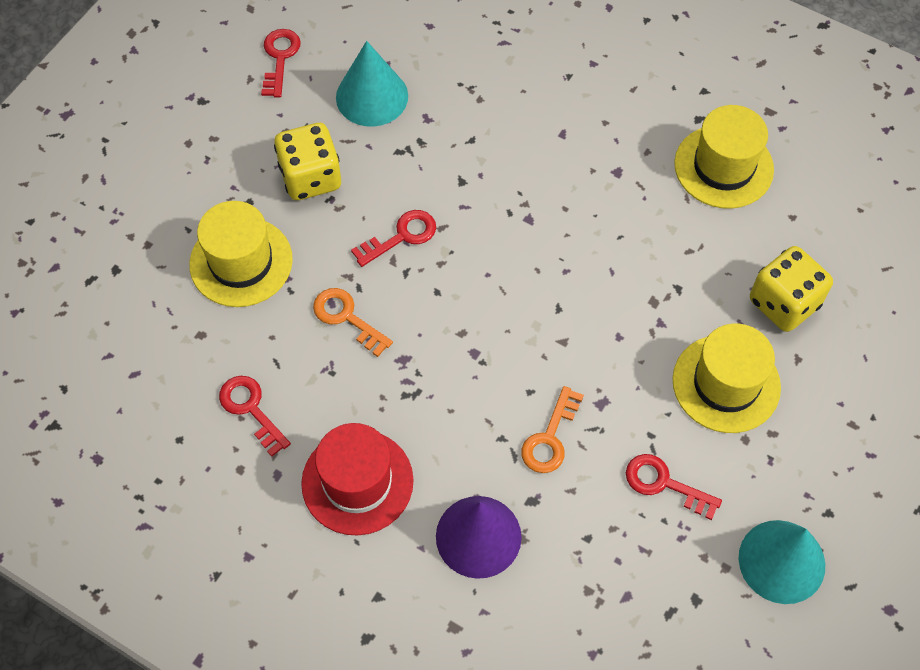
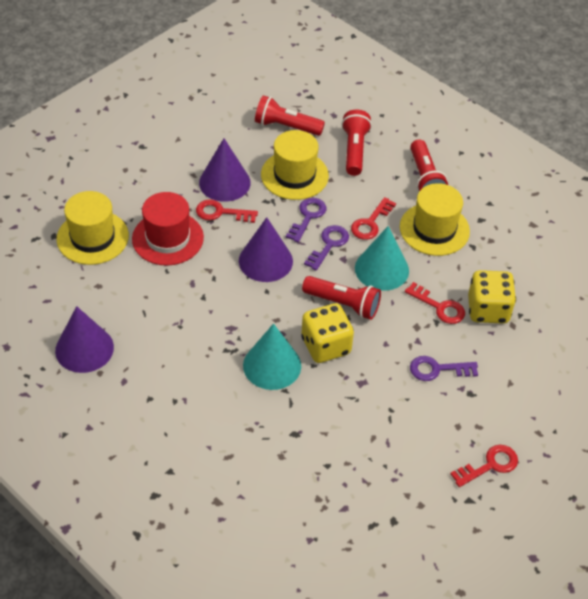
orange key: 2 -> 0
purple cone: 1 -> 3
purple key: 0 -> 3
red flashlight: 0 -> 4

